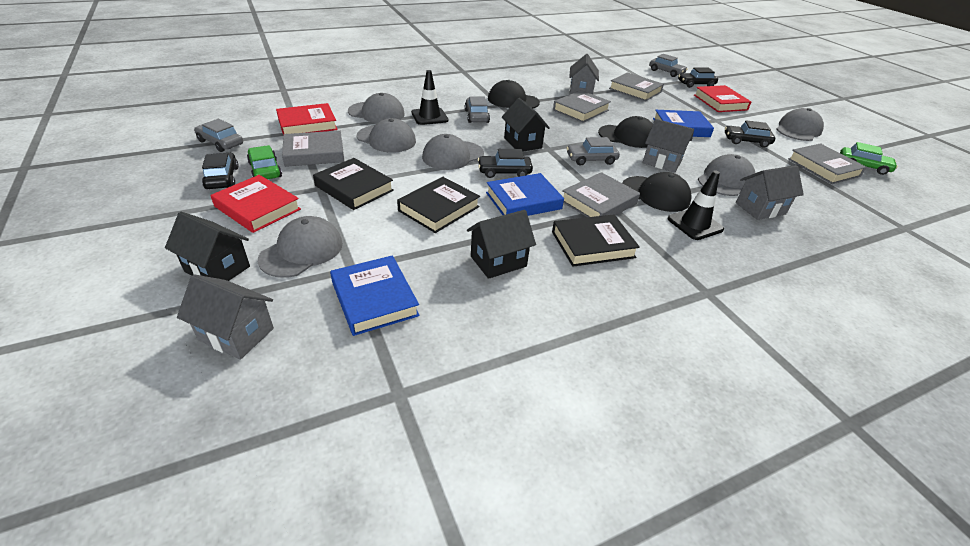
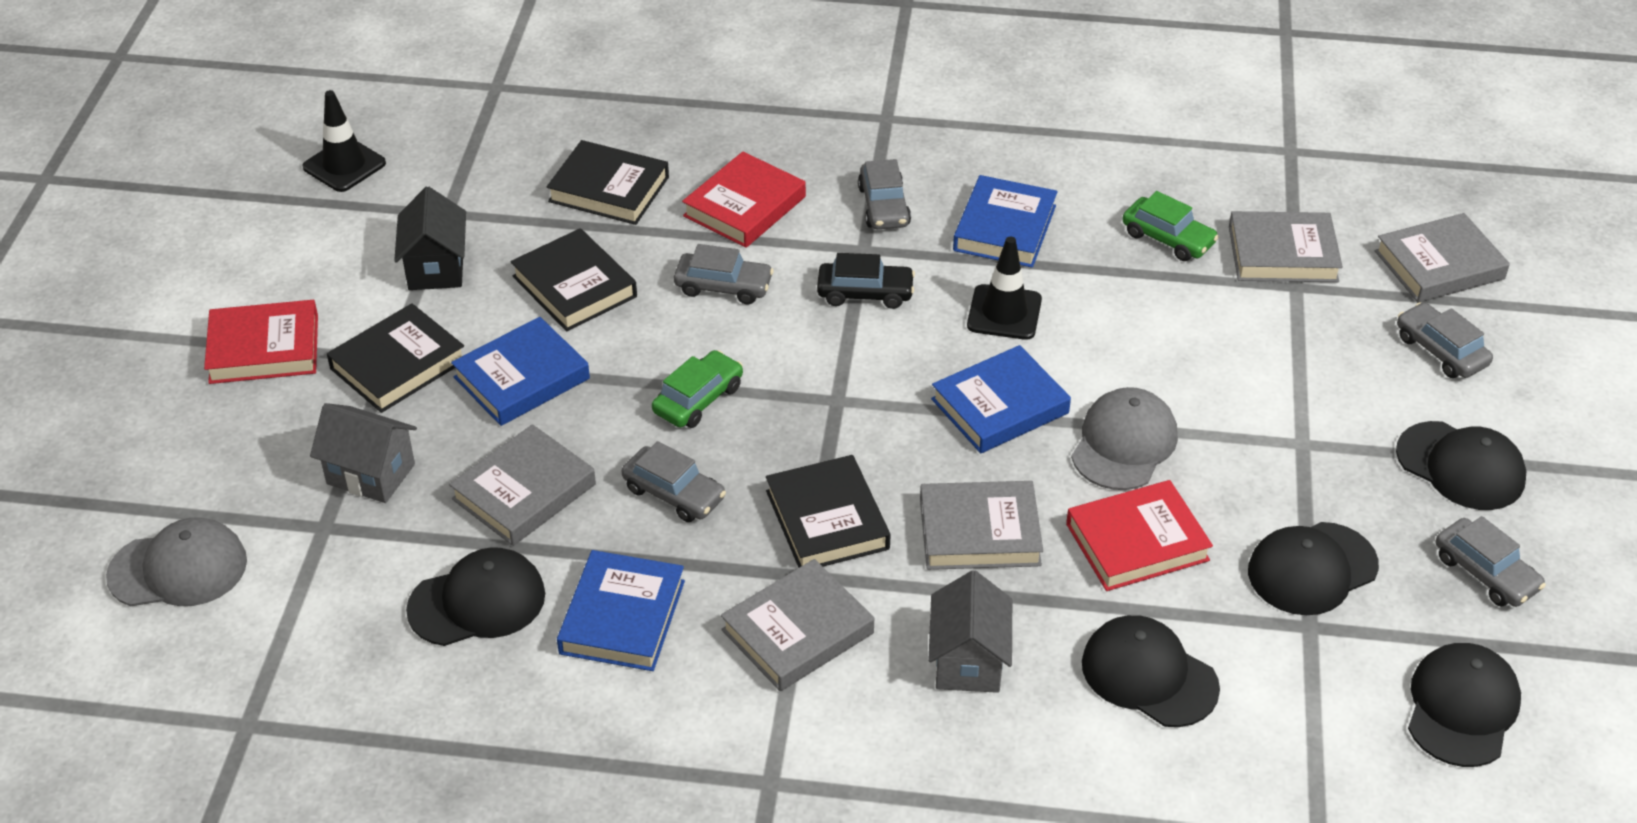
black book: 3 -> 4
black cap: 3 -> 5
black car: 4 -> 1
black house: 3 -> 1
blue book: 3 -> 4
grey cap: 6 -> 2
grey car: 4 -> 5
grey house: 4 -> 2

